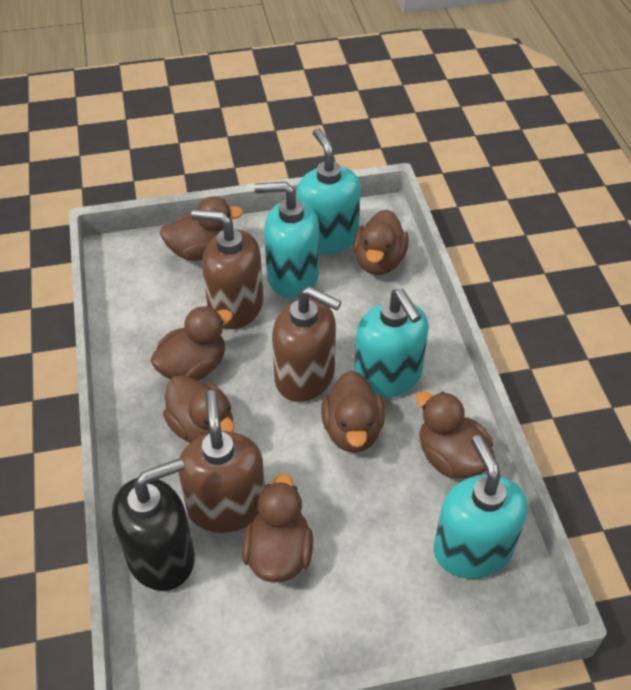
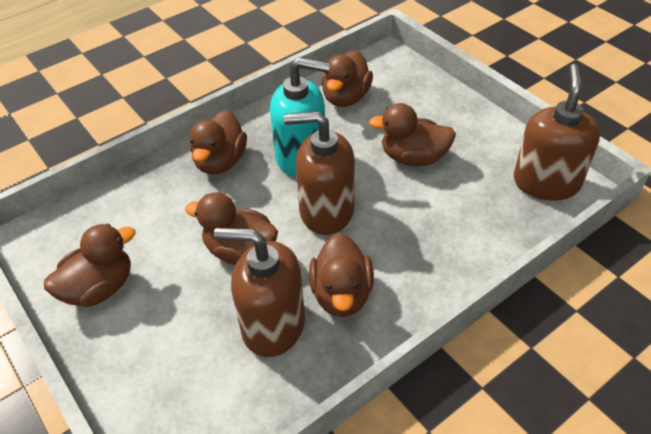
black soap dispenser: 1 -> 0
brown duck: 7 -> 6
turquoise soap dispenser: 4 -> 1

